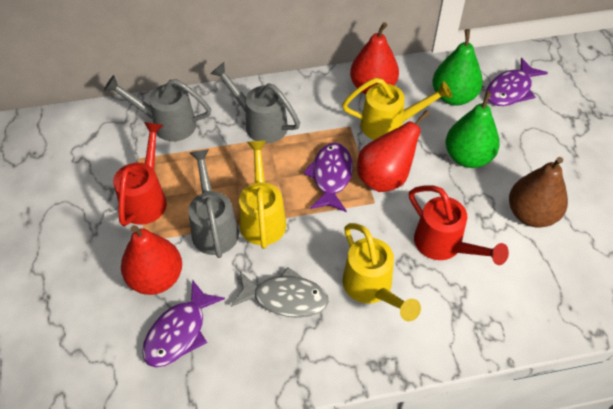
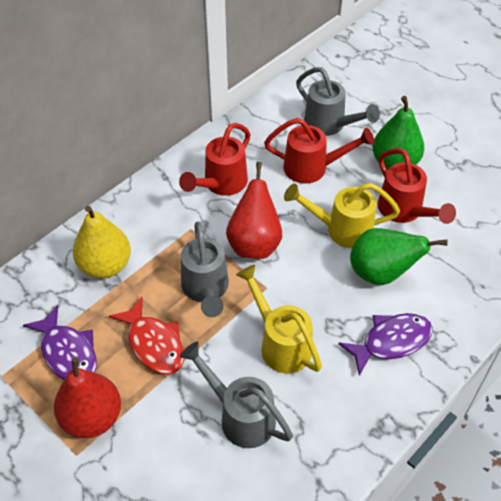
brown pear: 1 -> 0
grey fish: 1 -> 0
purple fish: 3 -> 2
red fish: 0 -> 1
red pear: 3 -> 2
red watering can: 2 -> 3
yellow pear: 0 -> 1
yellow watering can: 3 -> 2

